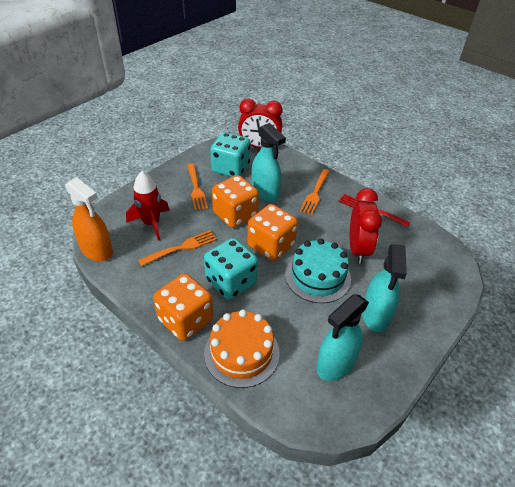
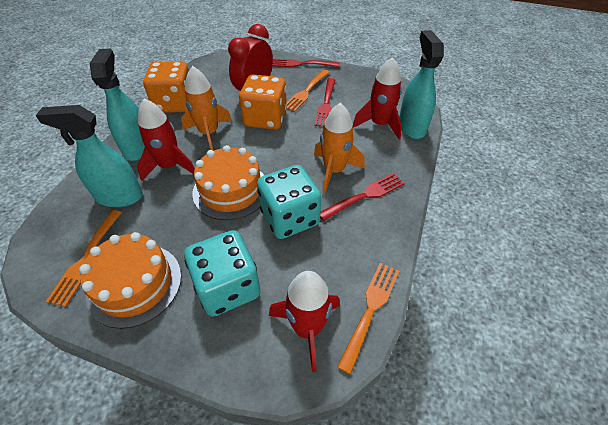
orange cake: 1 -> 2
orange dice: 3 -> 2
orange rocket: 0 -> 2
orange spray bottle: 1 -> 0
red clock: 2 -> 1
red fork: 1 -> 3
red rocket: 1 -> 3
turquoise cake: 1 -> 0

